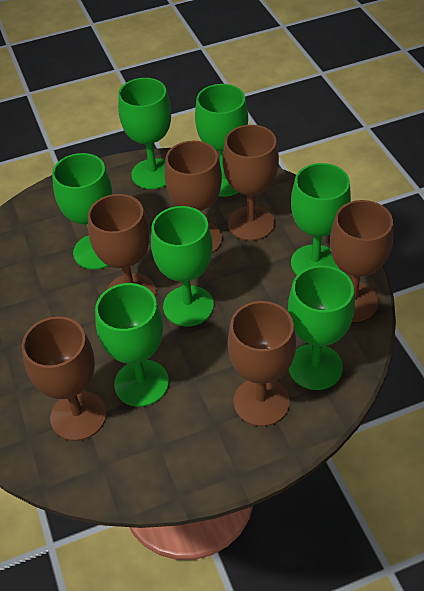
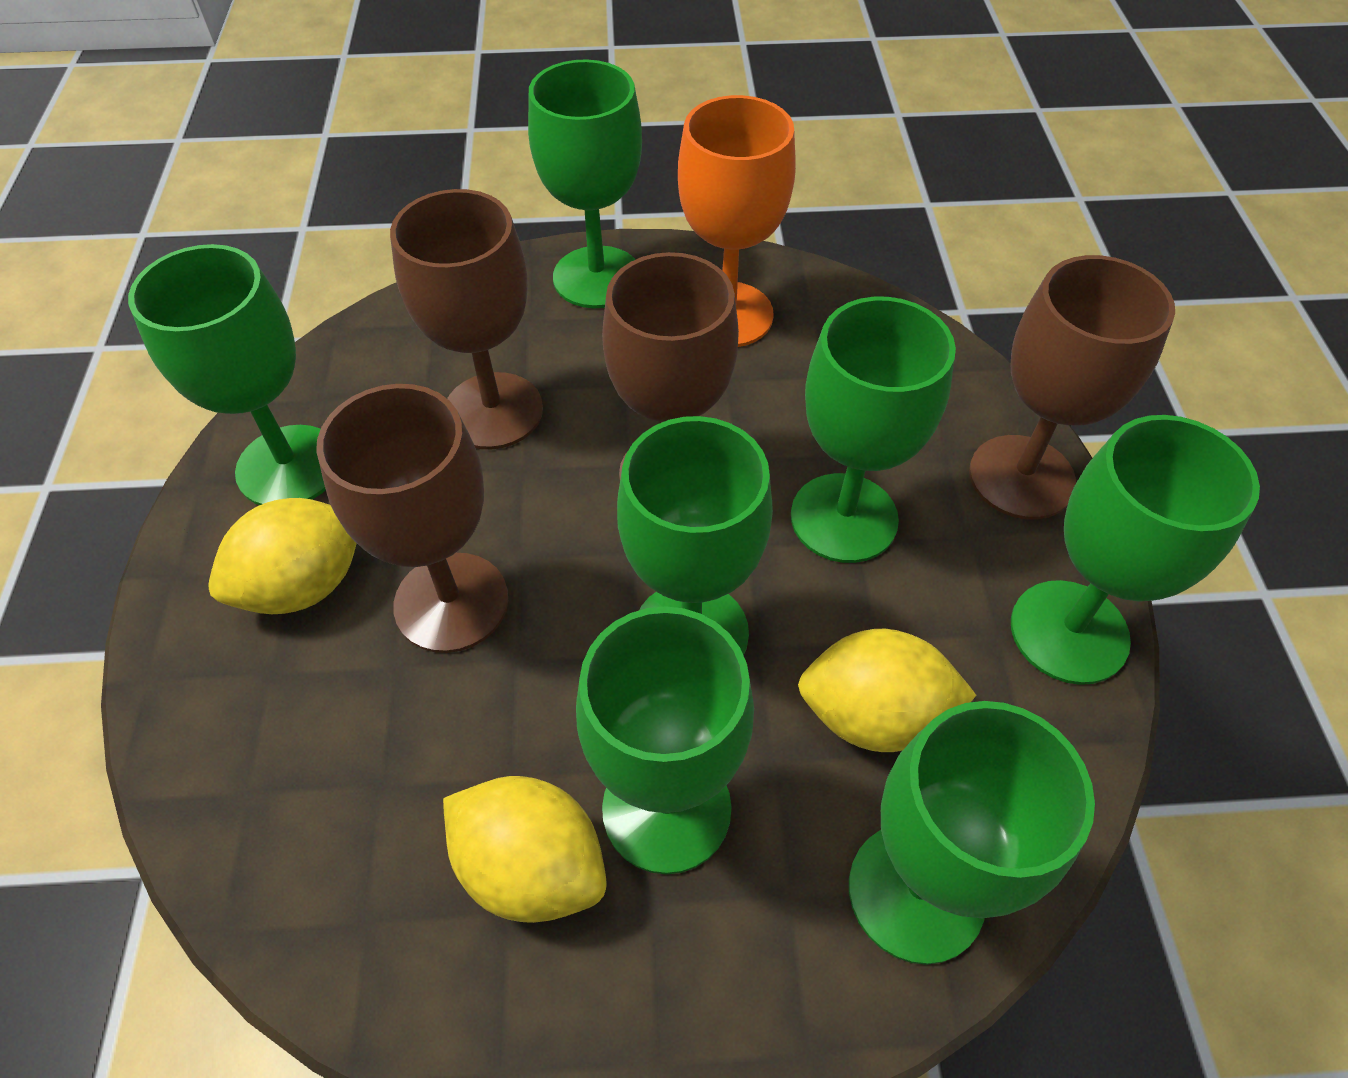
brown goblet: 6 -> 4
orange goblet: 0 -> 1
yellow lemon: 0 -> 3

